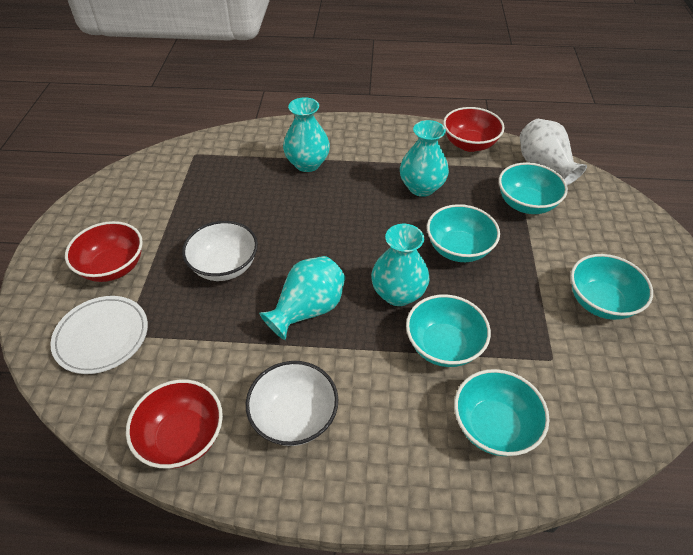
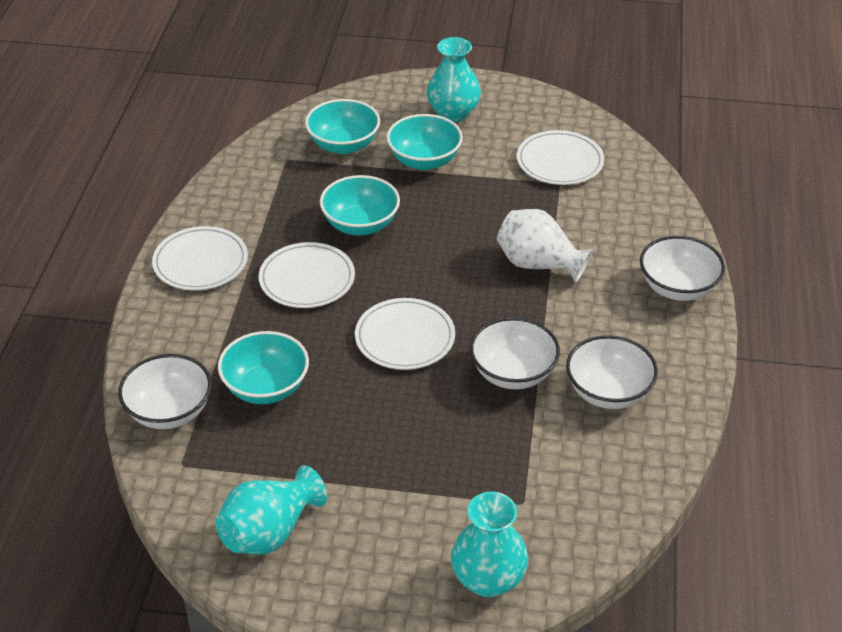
red bowl: 3 -> 0
turquoise bowl: 5 -> 4
turquoise vase: 4 -> 3
white bowl: 2 -> 4
white plate: 1 -> 4

